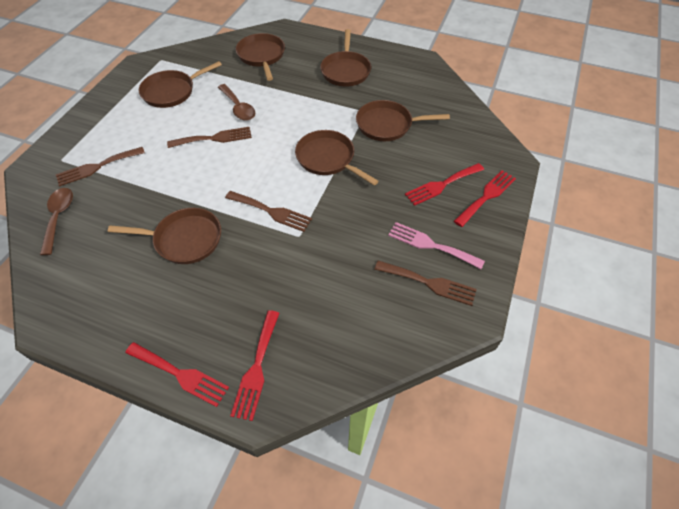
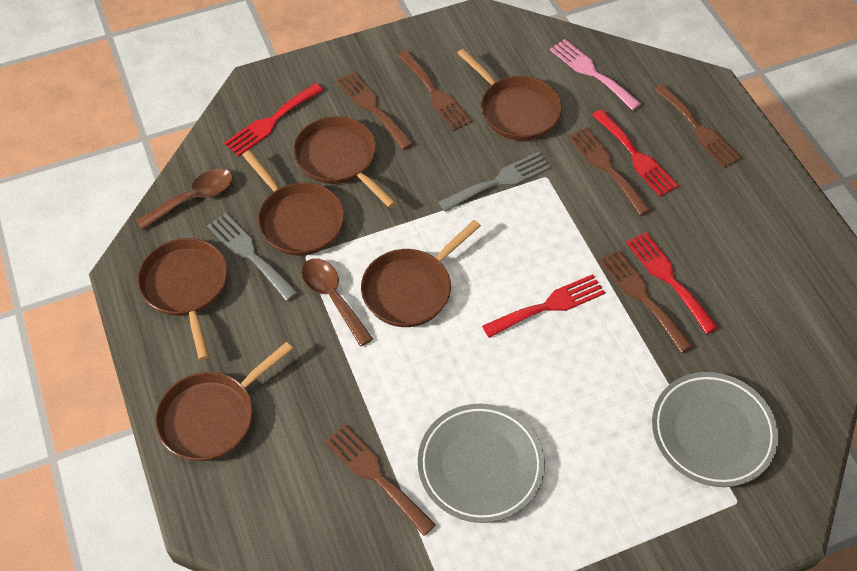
brown fork: 4 -> 6
grey fork: 0 -> 2
grey plate: 0 -> 2

